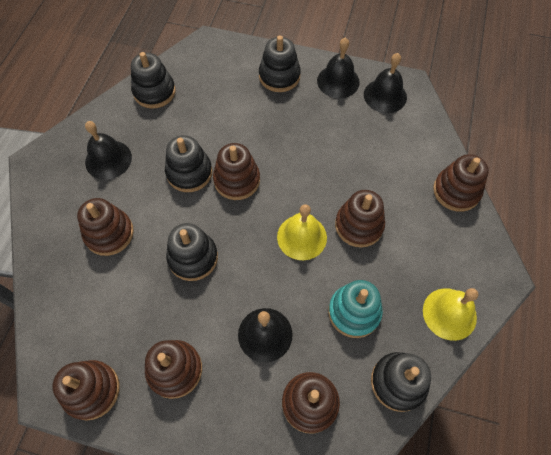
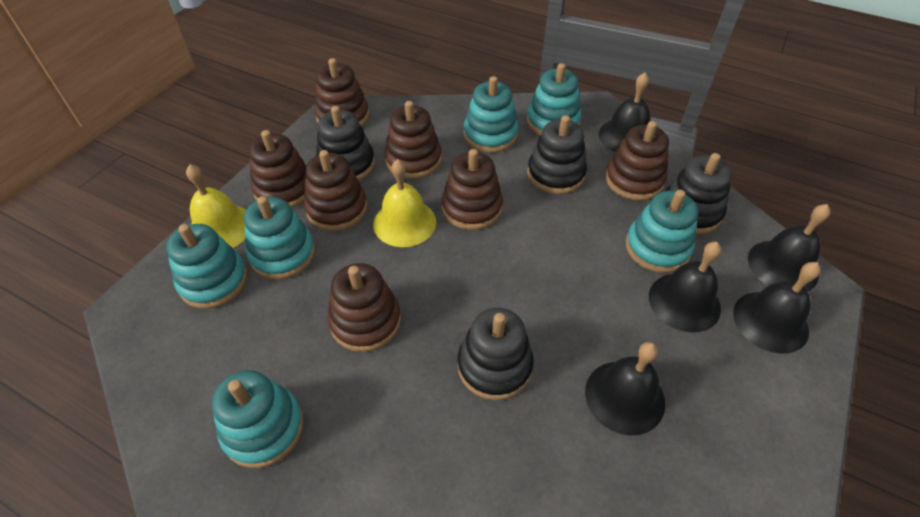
black bell: 4 -> 5
black stacking toy: 5 -> 4
turquoise stacking toy: 1 -> 6

